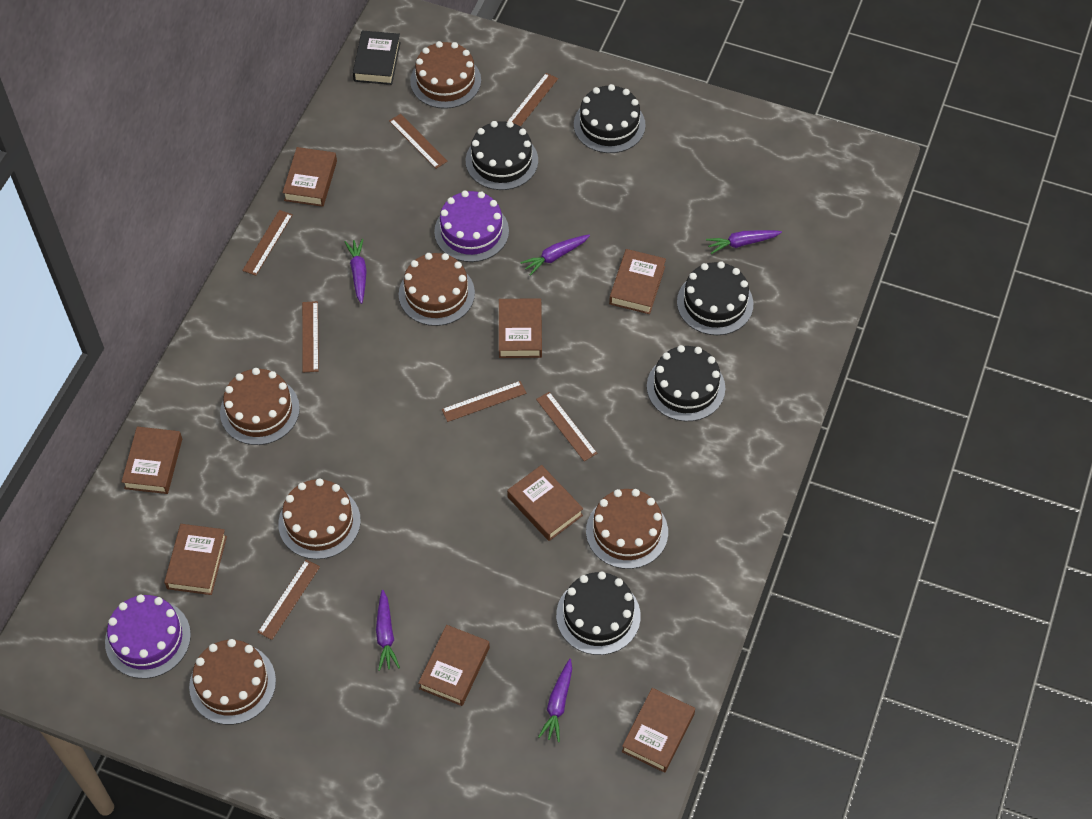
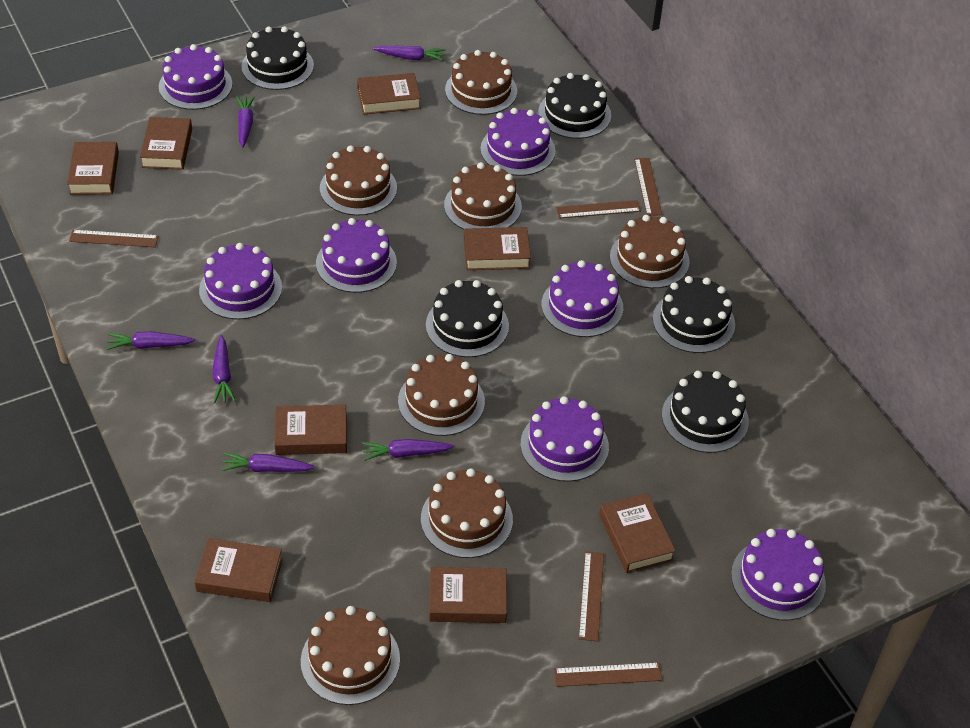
black book: 1 -> 0
brown cake: 6 -> 7
brown ruler: 7 -> 5
purple cake: 2 -> 7
purple carrot: 5 -> 6

